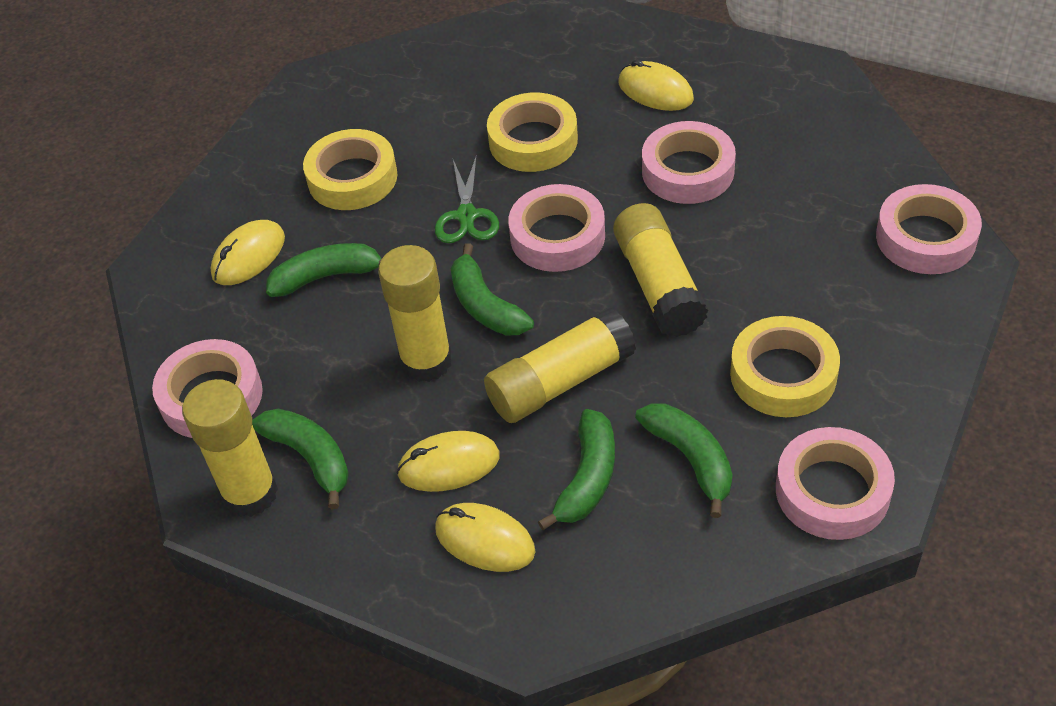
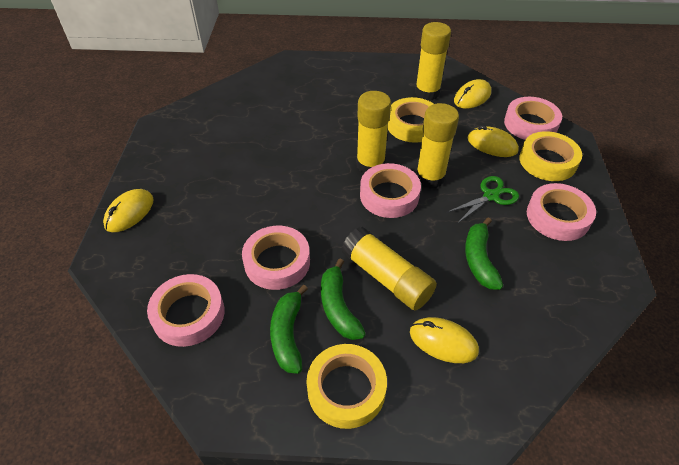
green banana: 5 -> 3

